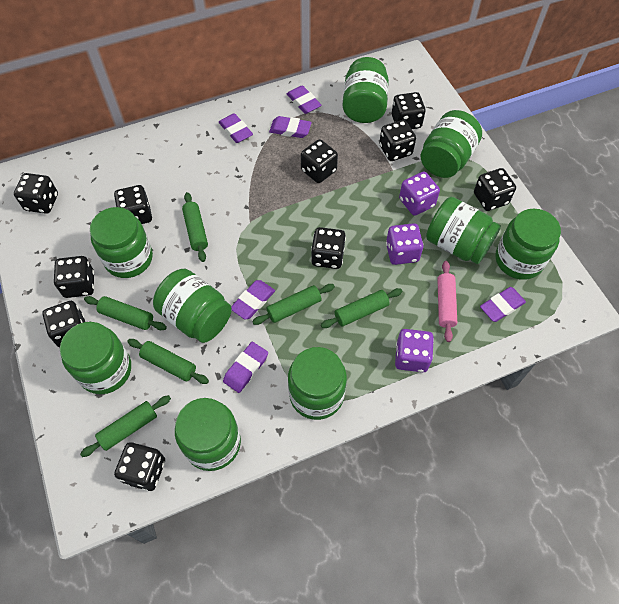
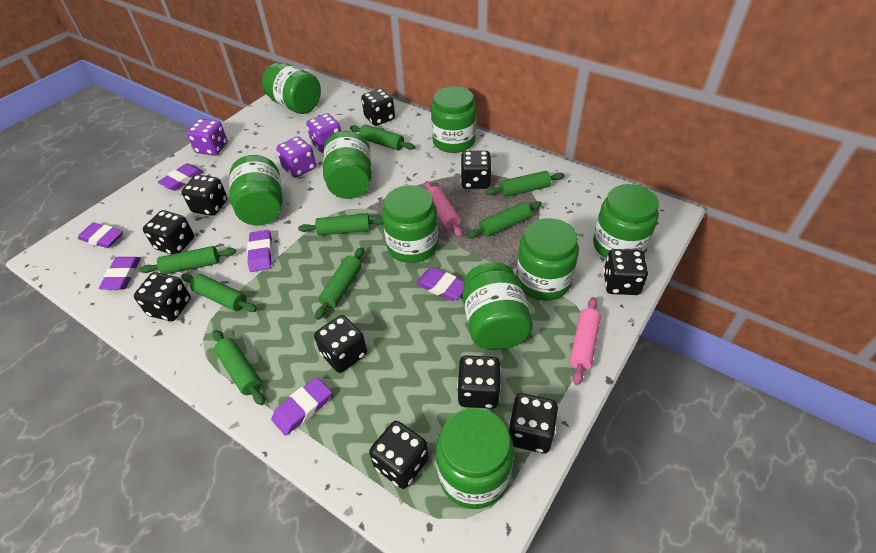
green rolling pin: 6 -> 8
pink rolling pin: 1 -> 2

